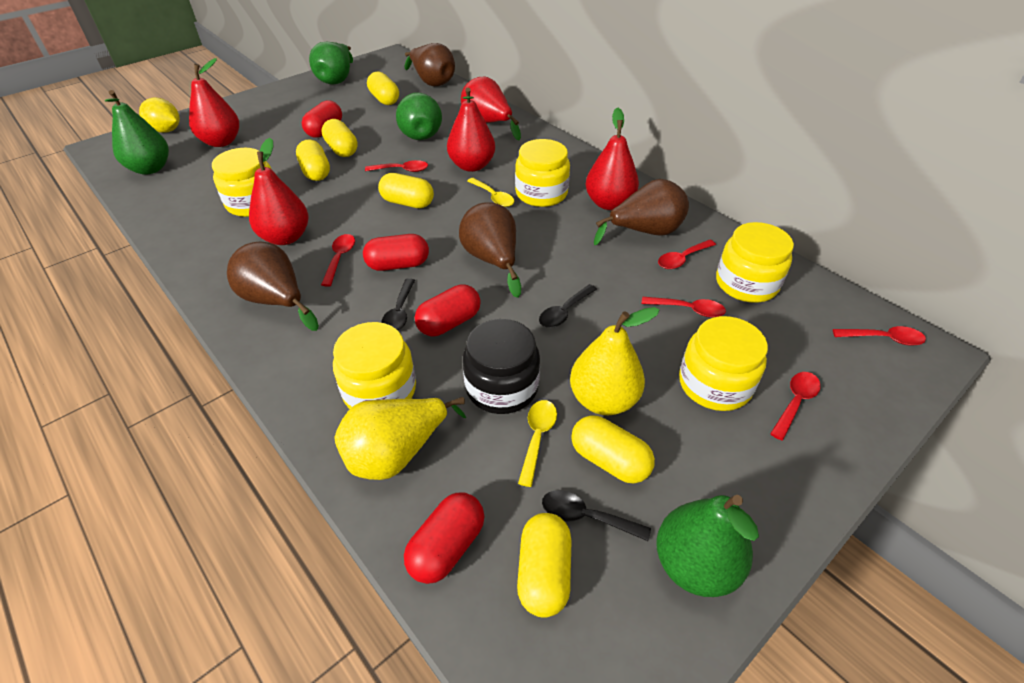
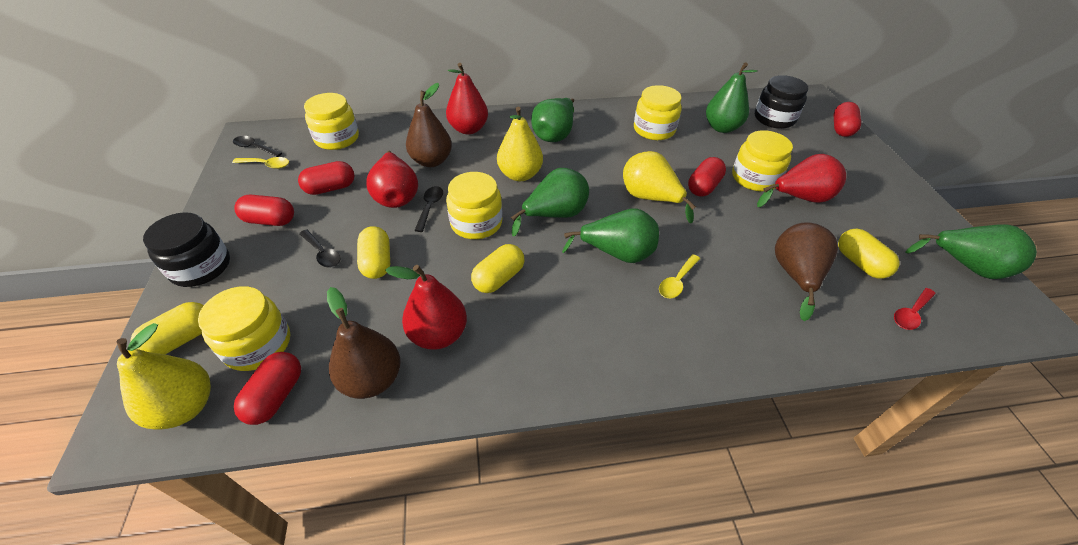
black jar: 1 -> 2
brown pear: 4 -> 3
green pear: 4 -> 5
red capsule: 4 -> 5
red pear: 5 -> 4
red spoon: 6 -> 1
yellow capsule: 6 -> 4
yellow lemon: 1 -> 0
yellow pear: 2 -> 3

